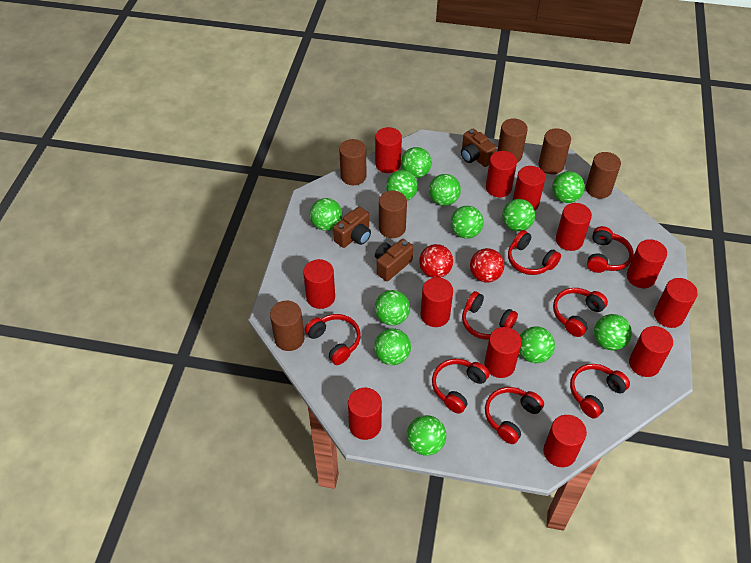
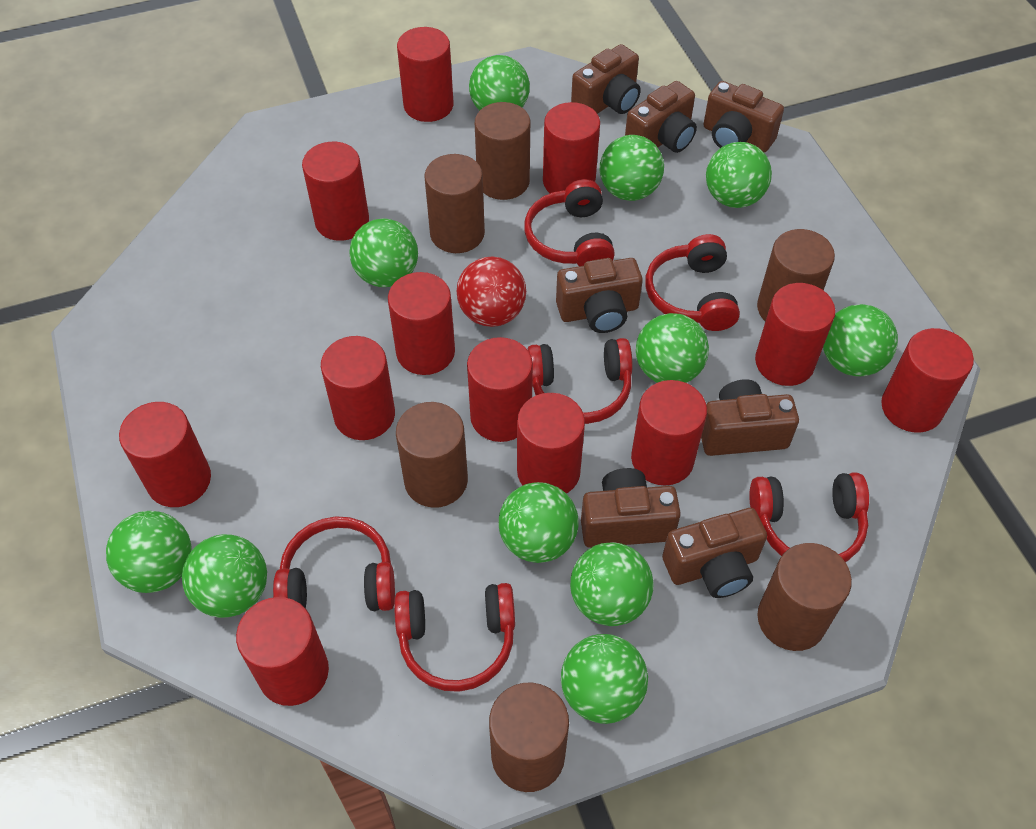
brown camera: 3 -> 7
green ball: 12 -> 11
red ball: 2 -> 1
red headphones: 8 -> 6

